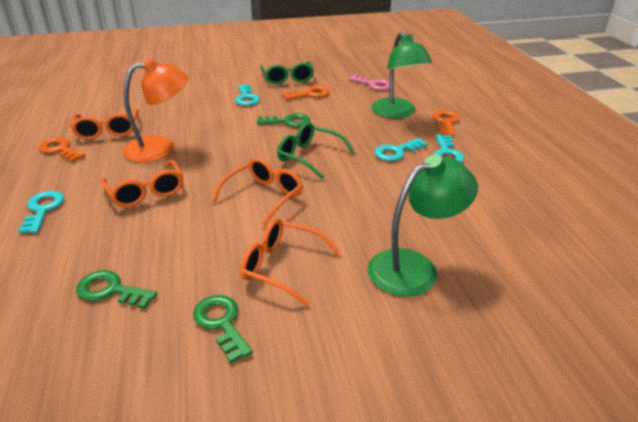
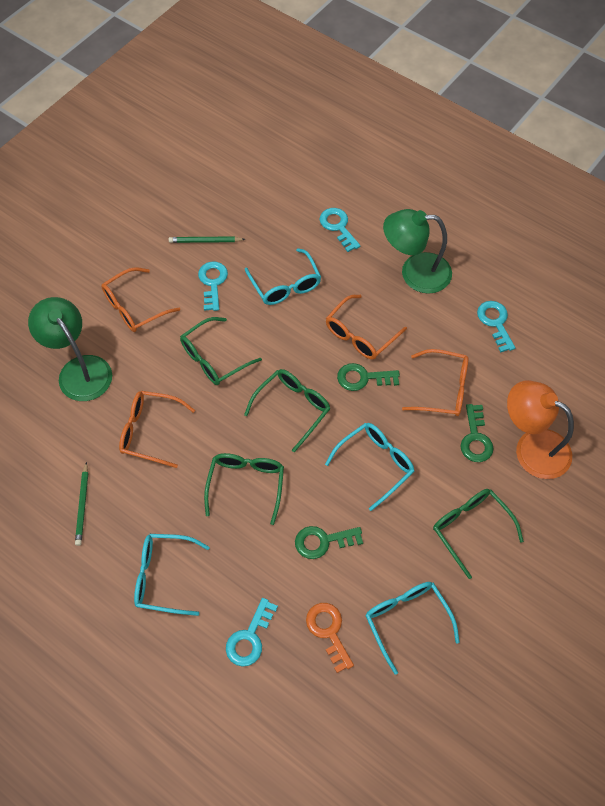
green glasses: 2 -> 4
green pencil: 0 -> 2
orange key: 3 -> 1
pink key: 1 -> 0
turquoise glasses: 0 -> 4

